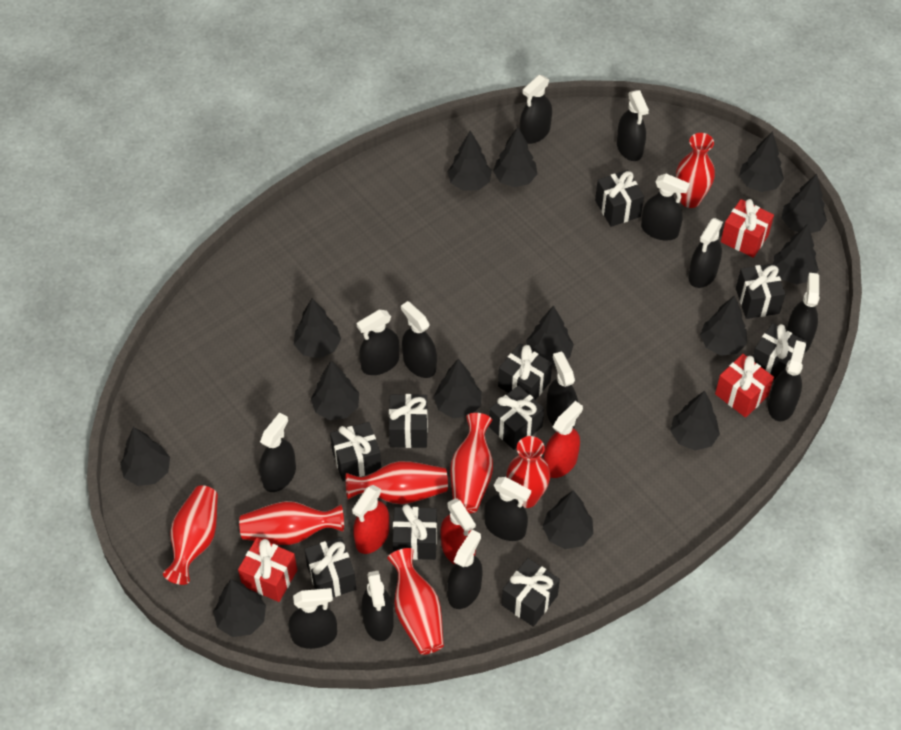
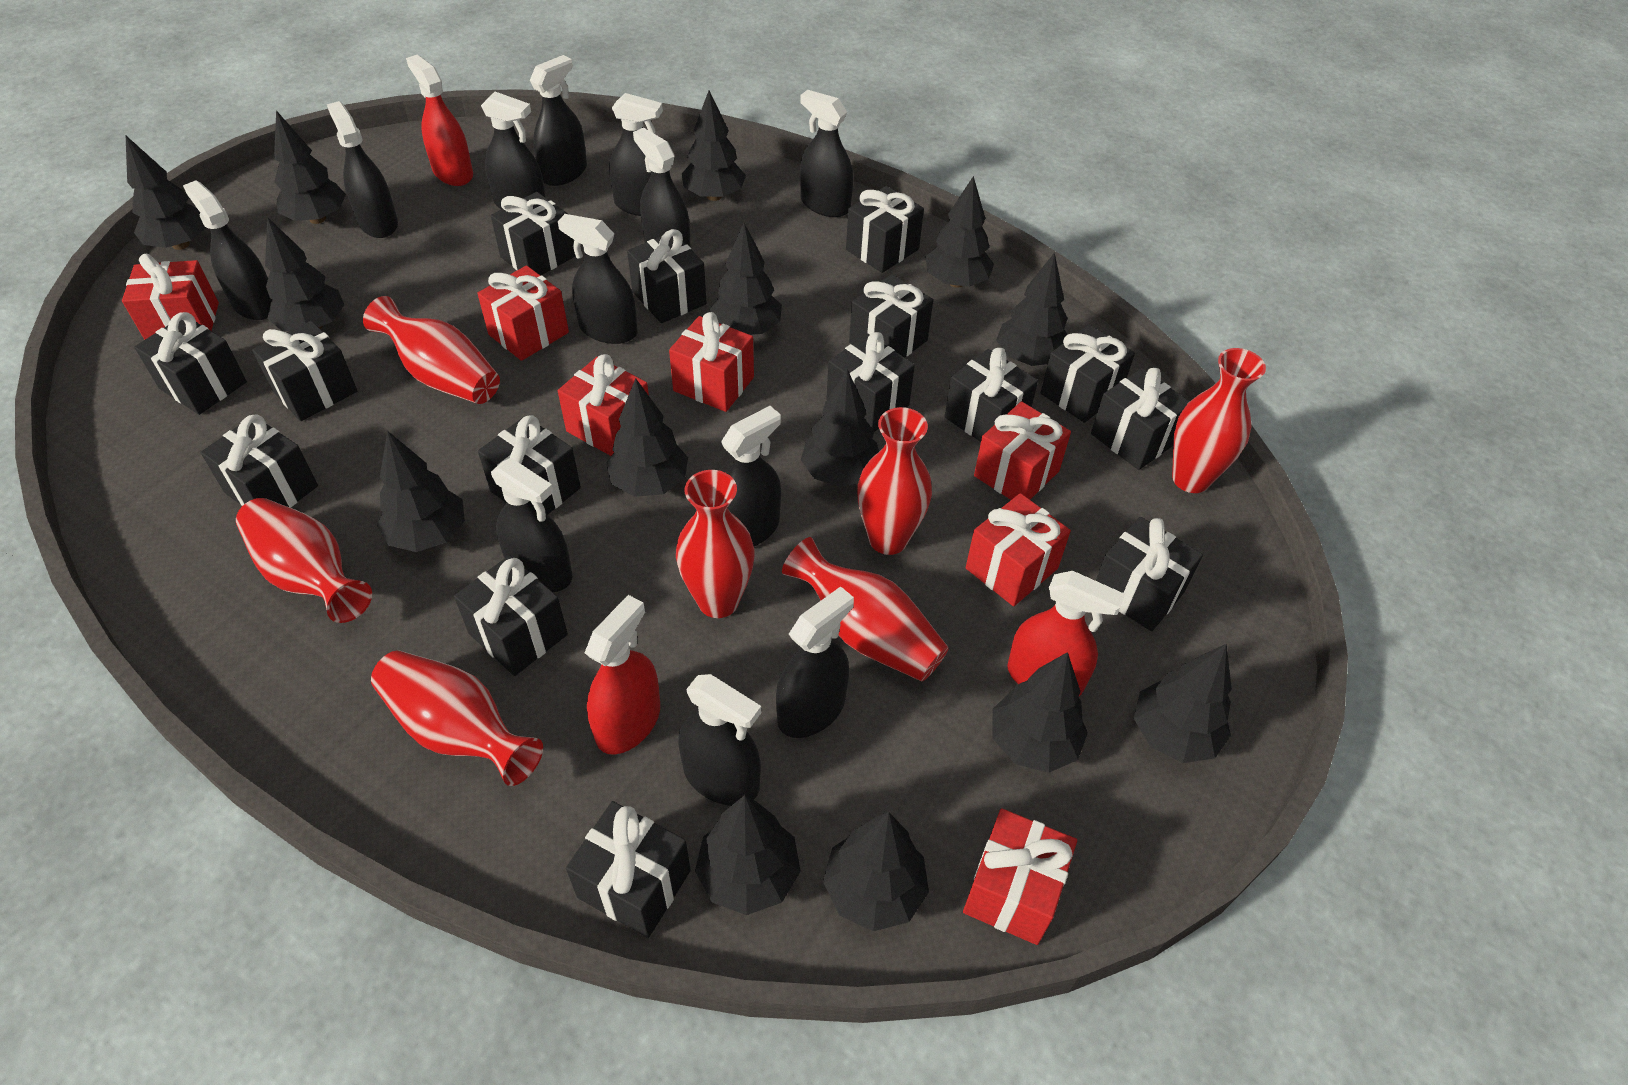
black gift: 10 -> 15
black spray bottle: 14 -> 12
red gift: 3 -> 7

